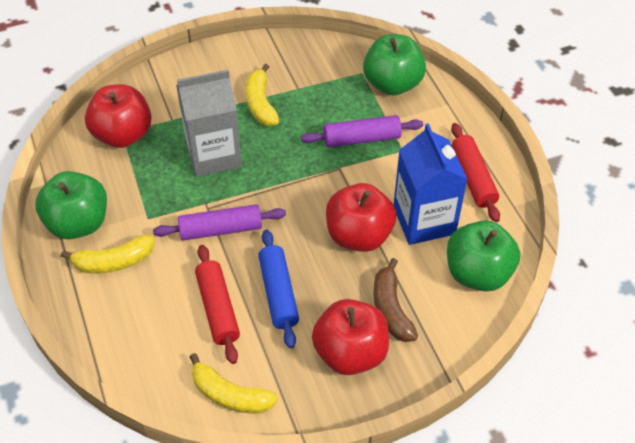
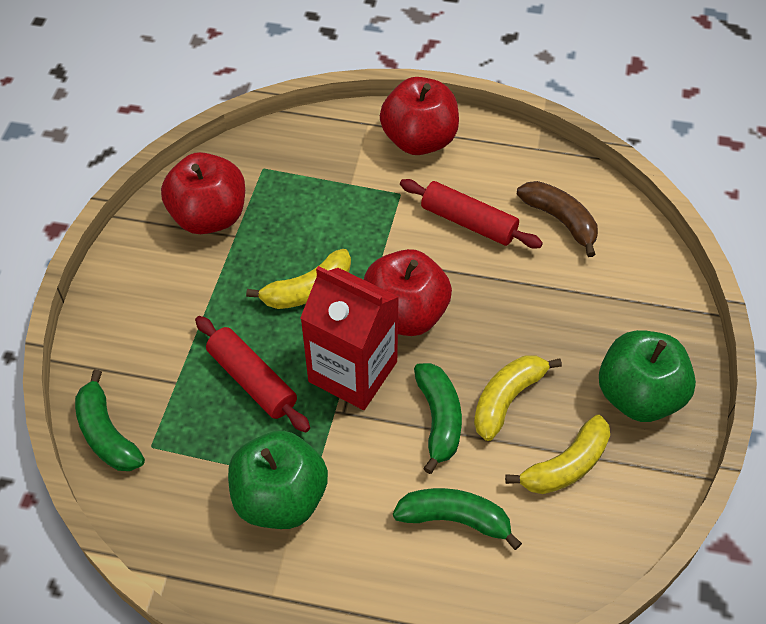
blue carton: 1 -> 0
blue rolling pin: 1 -> 0
green apple: 3 -> 2
green banana: 0 -> 3
grey carton: 1 -> 0
purple rolling pin: 2 -> 0
red carton: 0 -> 1

